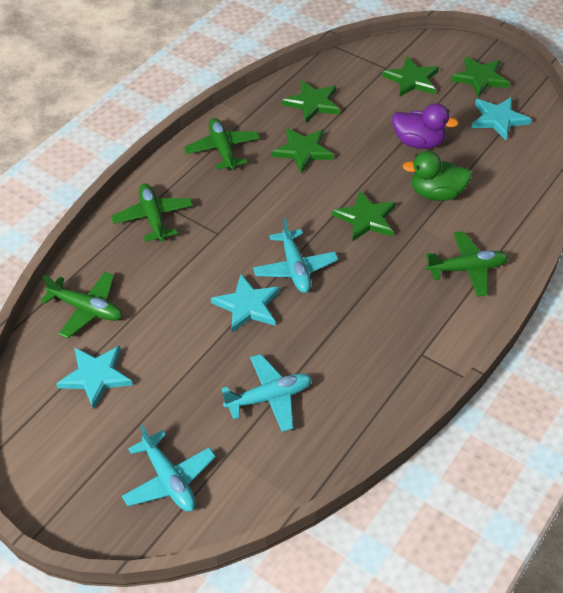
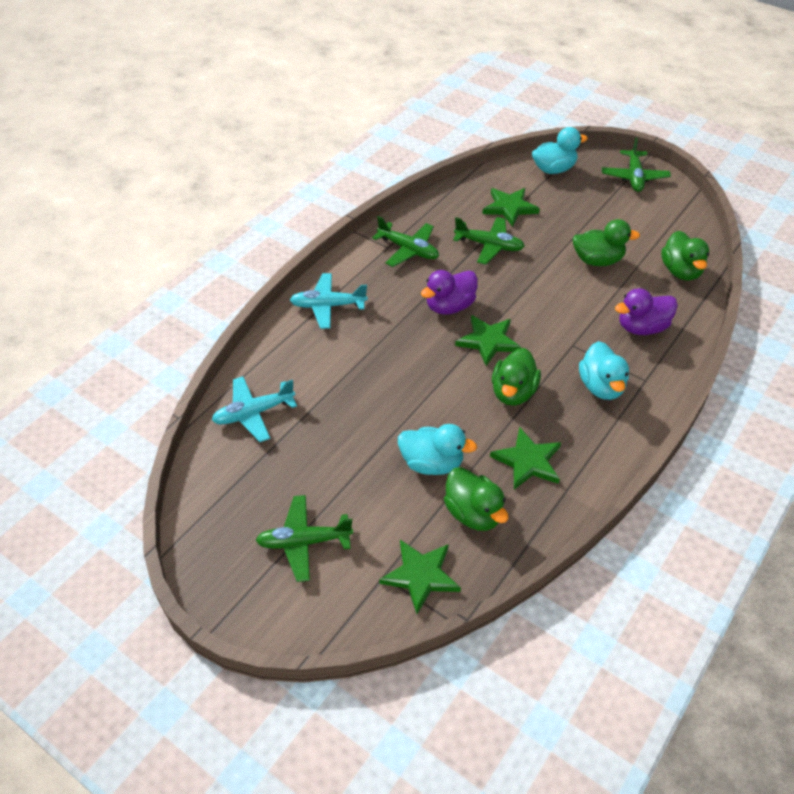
green duck: 1 -> 4
green star: 5 -> 4
purple duck: 1 -> 2
turquoise duck: 0 -> 3
turquoise plane: 3 -> 2
turquoise star: 3 -> 0

